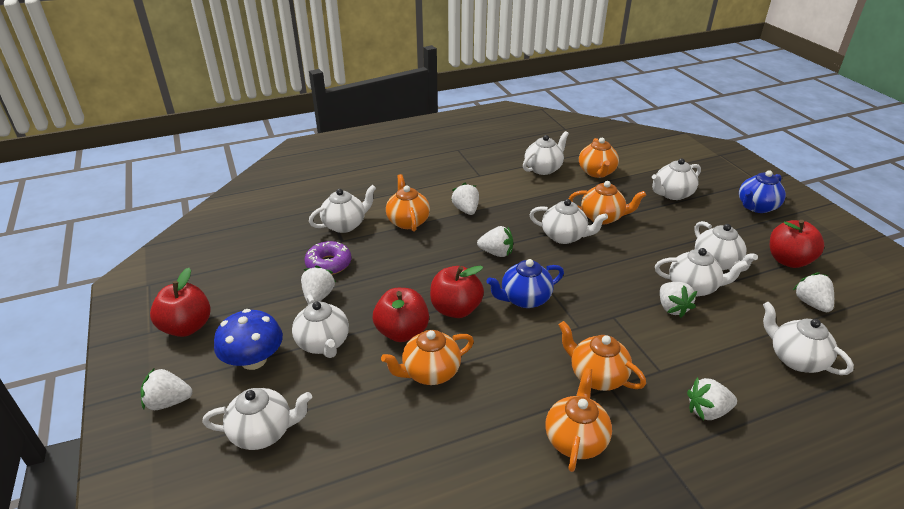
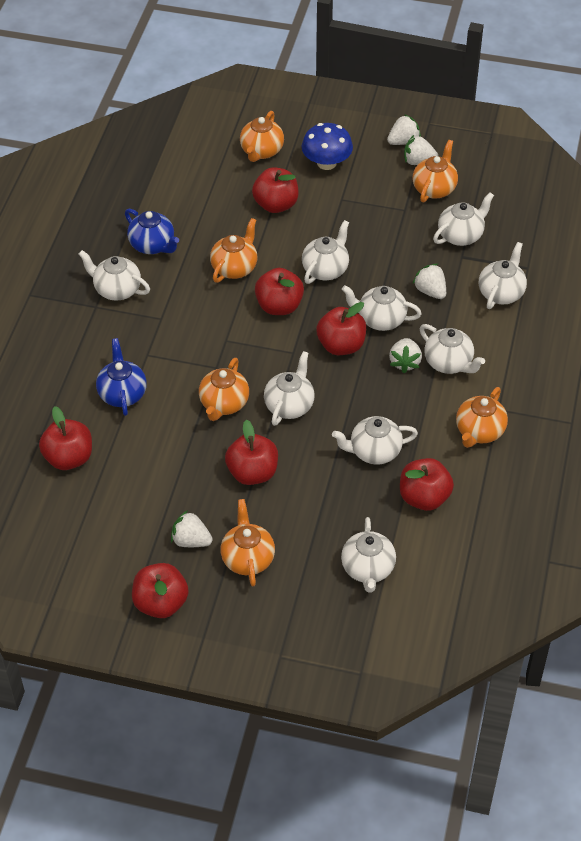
purple donut: 1 -> 0
red apple: 4 -> 7
white strawberry: 7 -> 5

